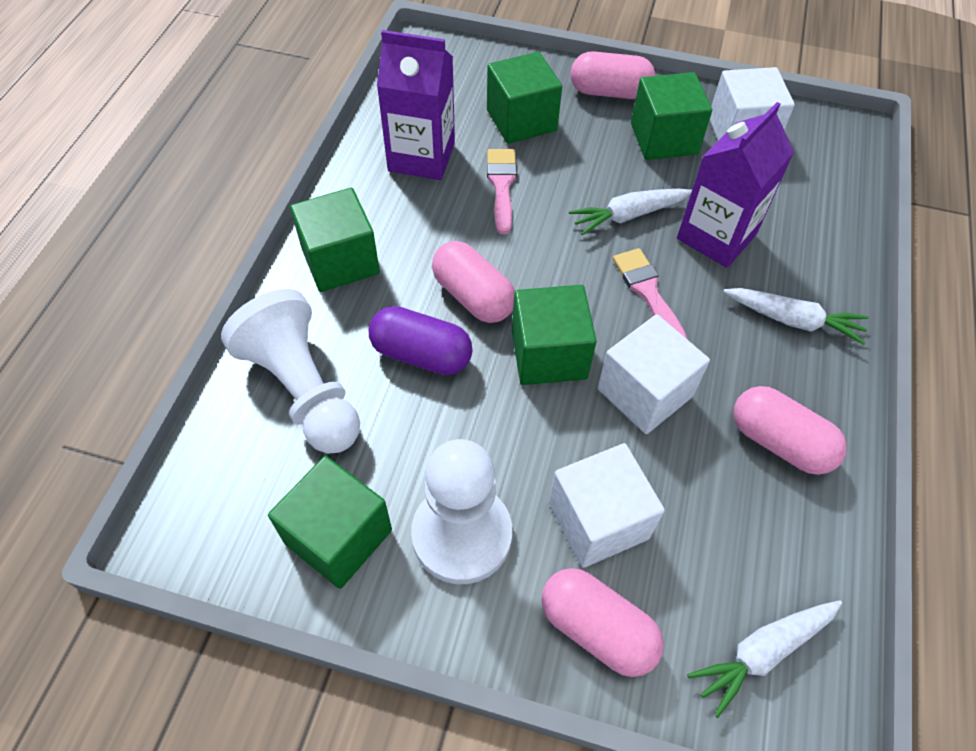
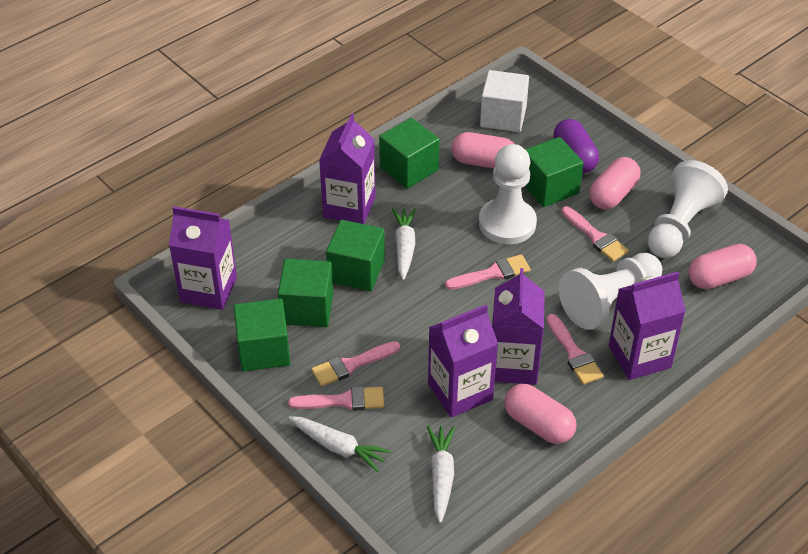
pink brush: 2 -> 5
purple carton: 2 -> 5
white cube: 3 -> 1
white pawn: 2 -> 3

